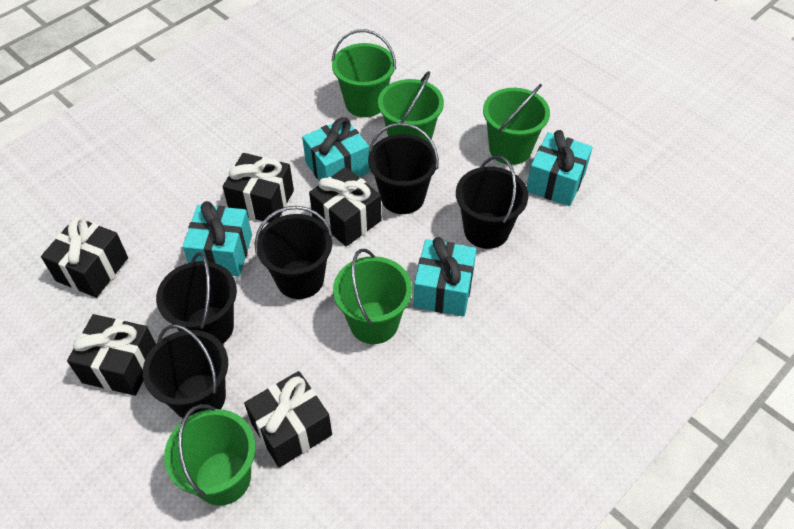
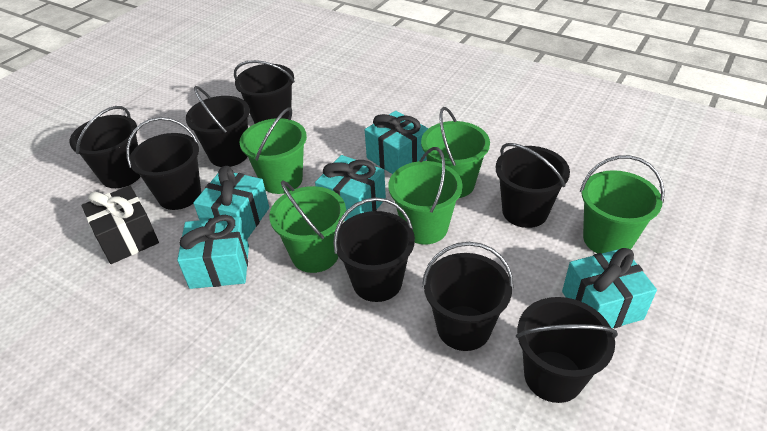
black bucket: 5 -> 8
black gift: 5 -> 1
turquoise gift: 4 -> 5

